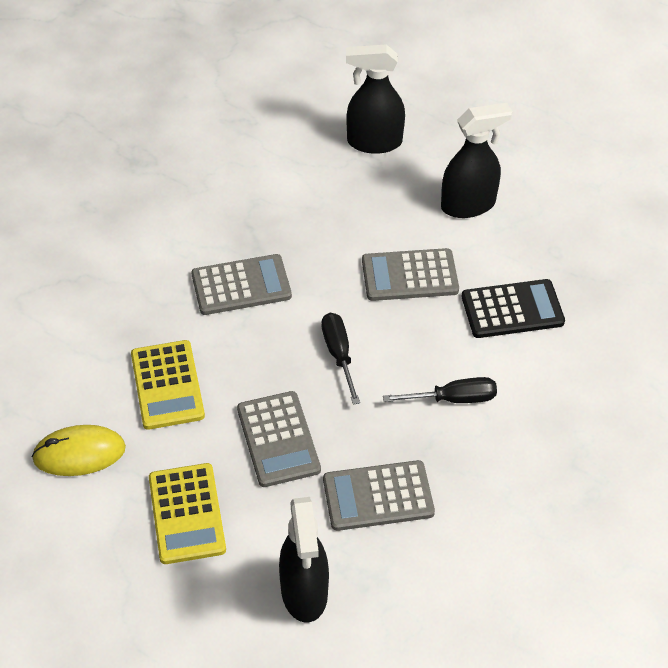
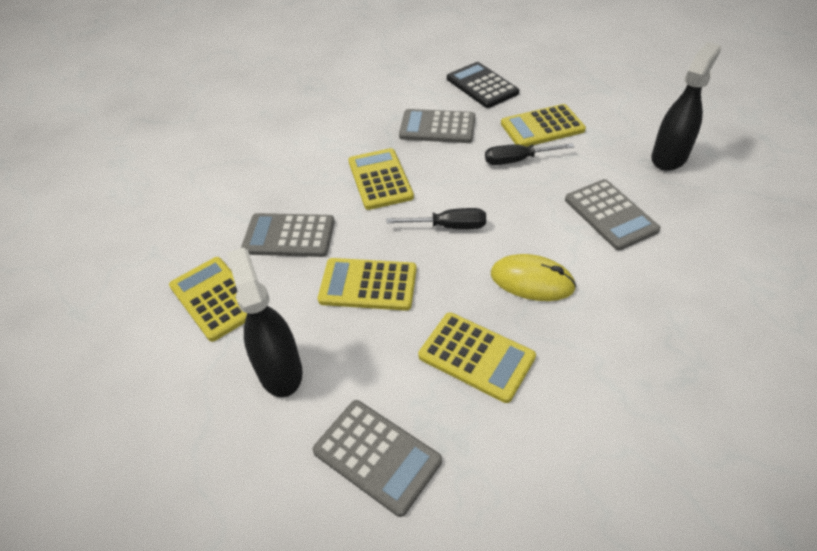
black spray bottle: 3 -> 2
yellow calculator: 2 -> 5

